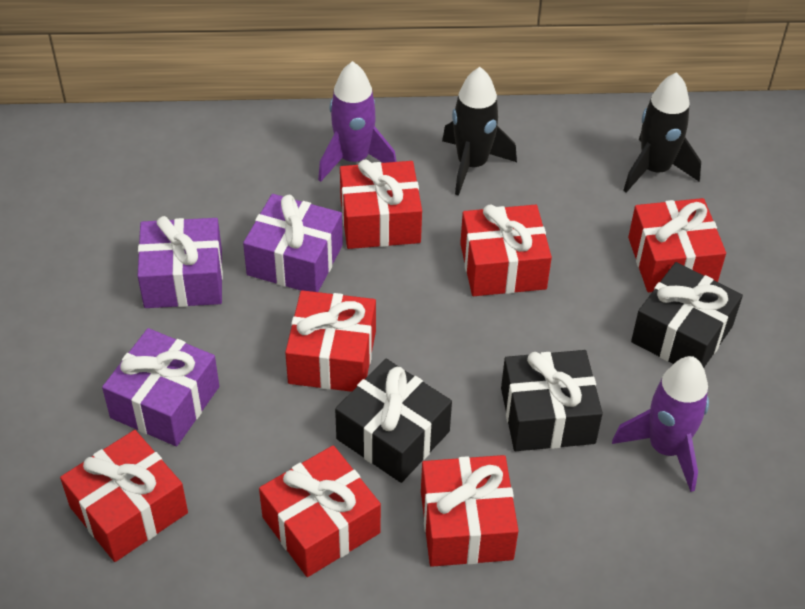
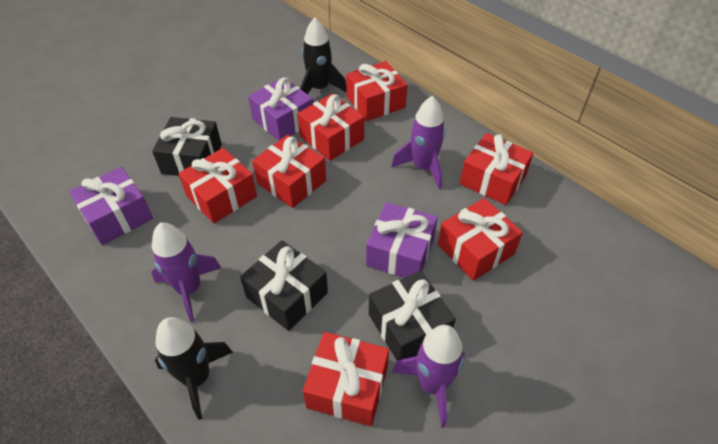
purple rocket: 2 -> 3

